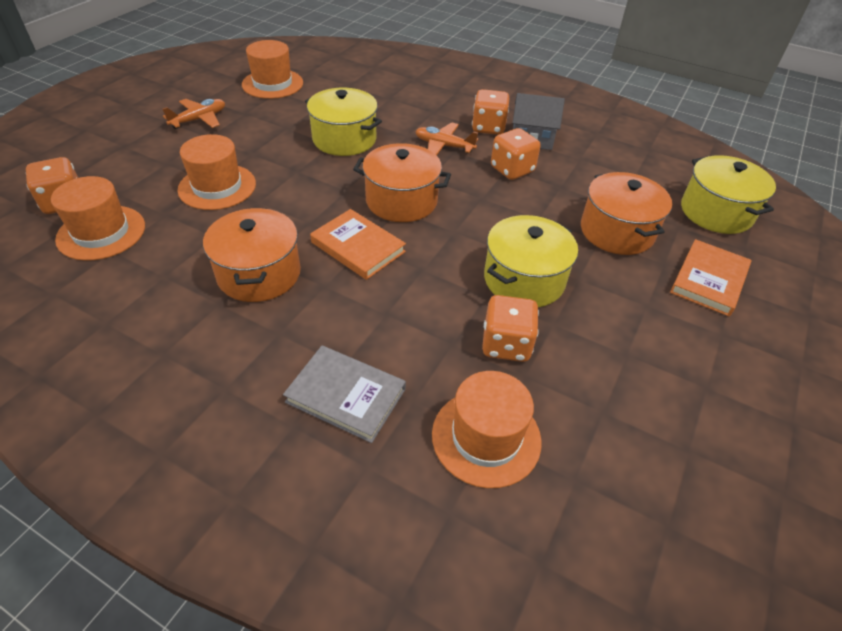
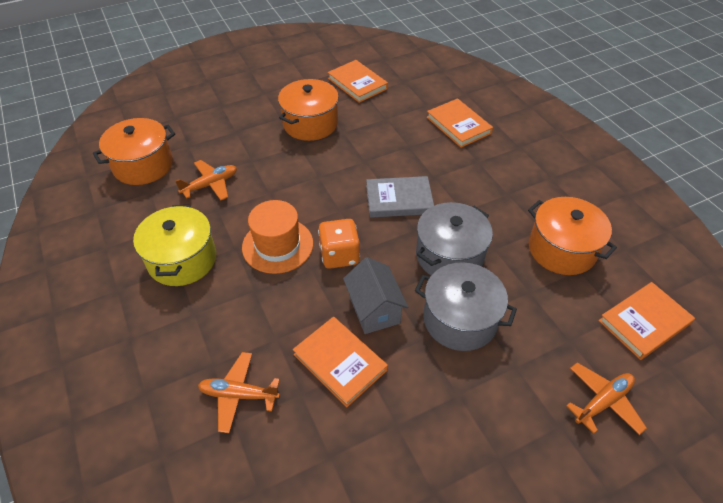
grey pot: 0 -> 2
orange book: 2 -> 4
orange dice: 4 -> 1
orange hat: 4 -> 1
orange plane: 2 -> 3
yellow pot: 3 -> 1

